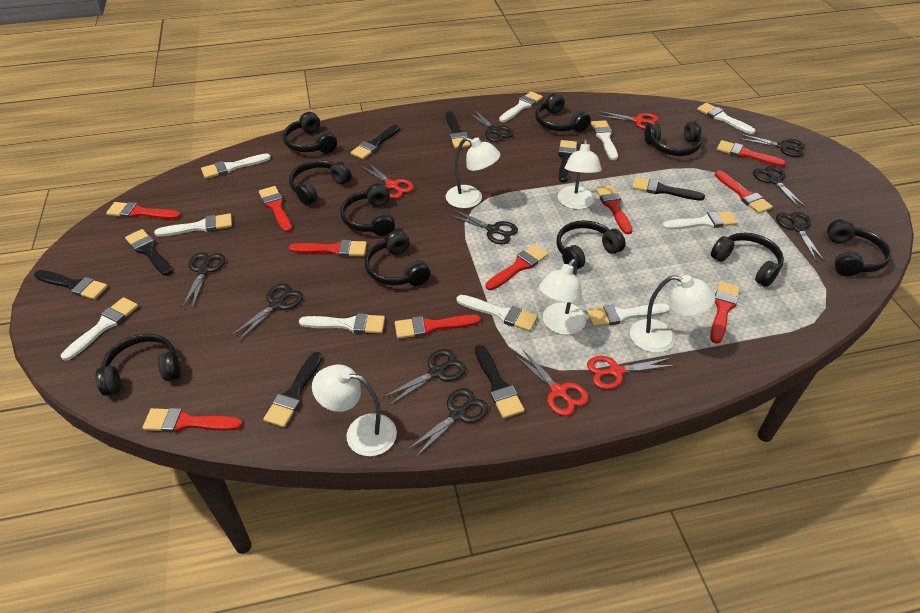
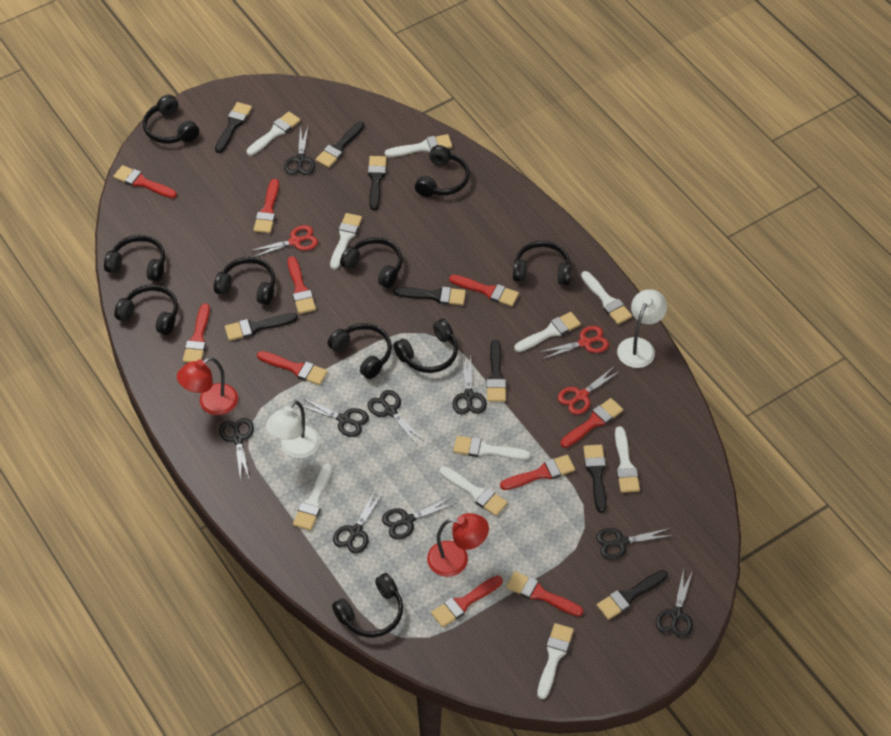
red lamp: 0 -> 2
red scissors: 4 -> 3
white lamp: 5 -> 2

